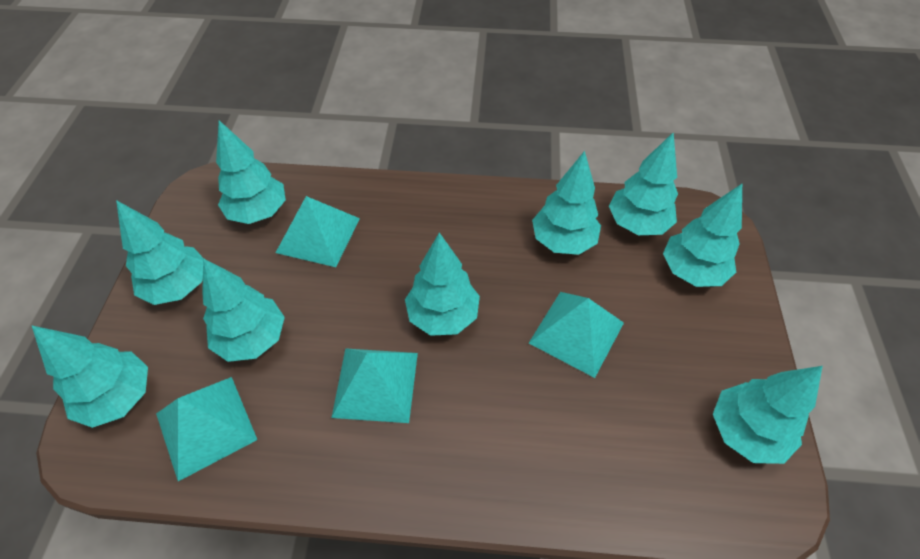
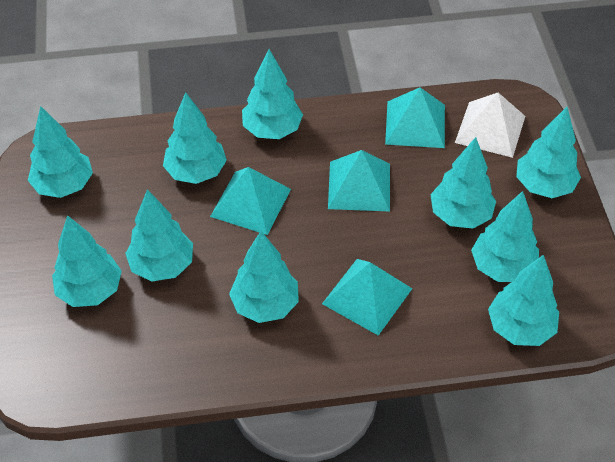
turquoise tree: 9 -> 10
white pyramid: 0 -> 1

